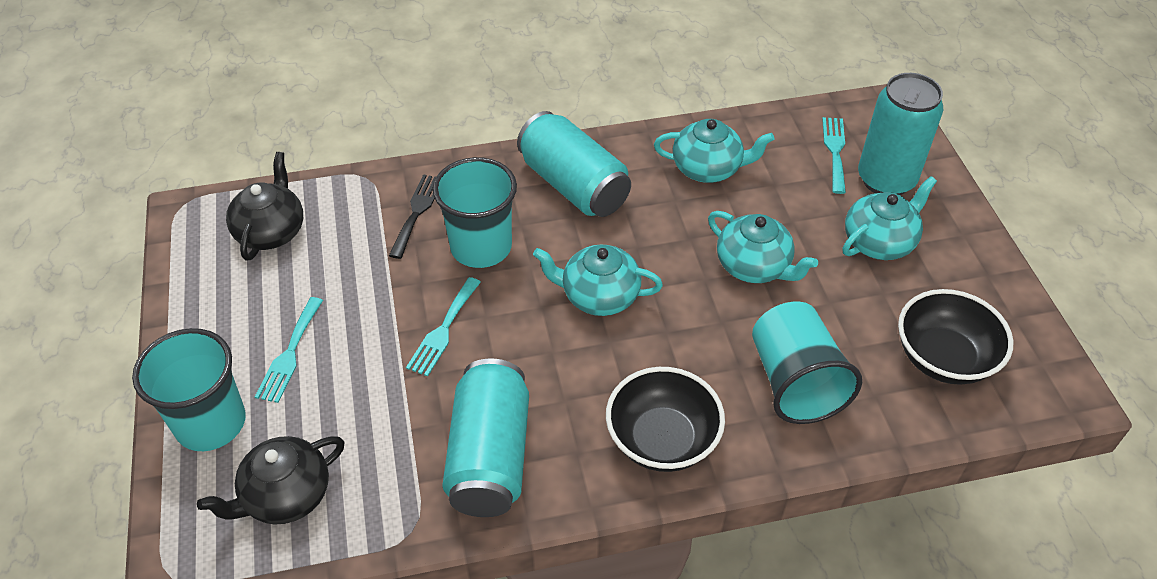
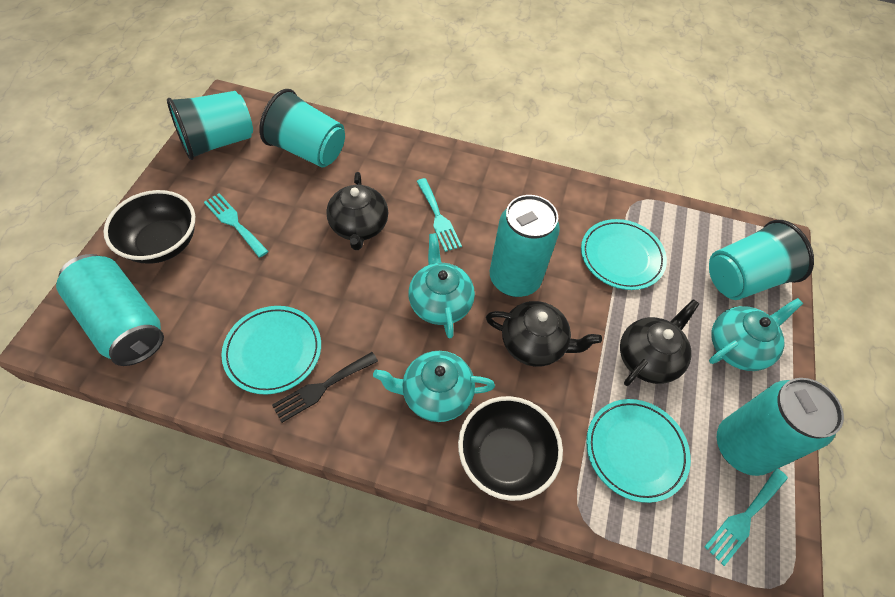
black teapot: 2 -> 3
turquoise plate: 0 -> 3
turquoise teapot: 4 -> 3

